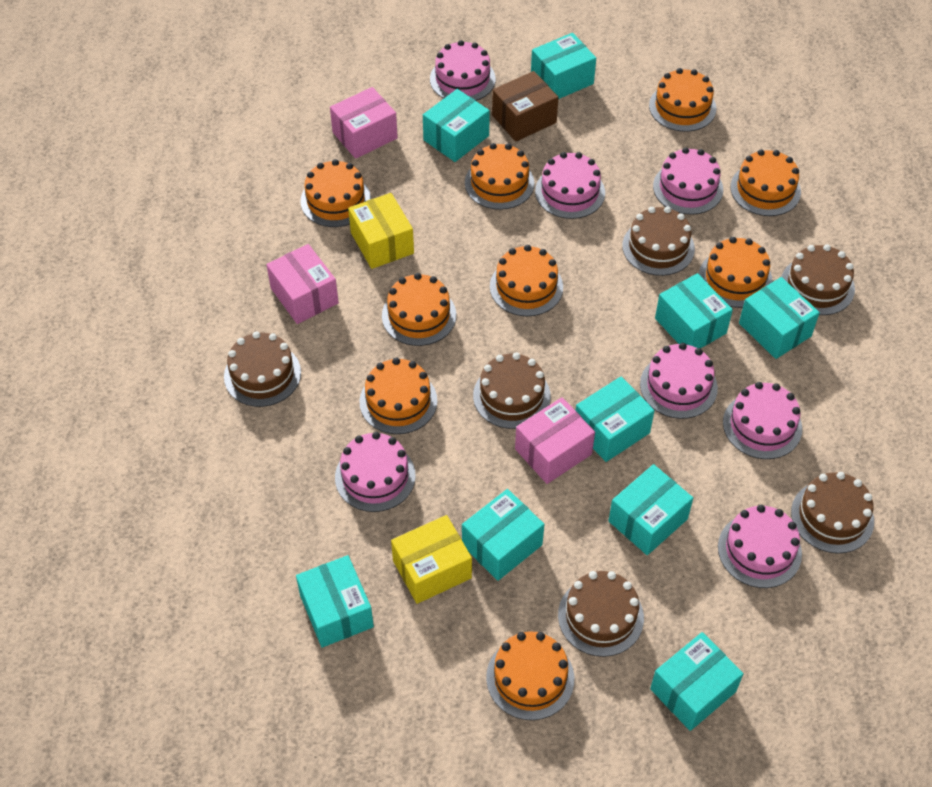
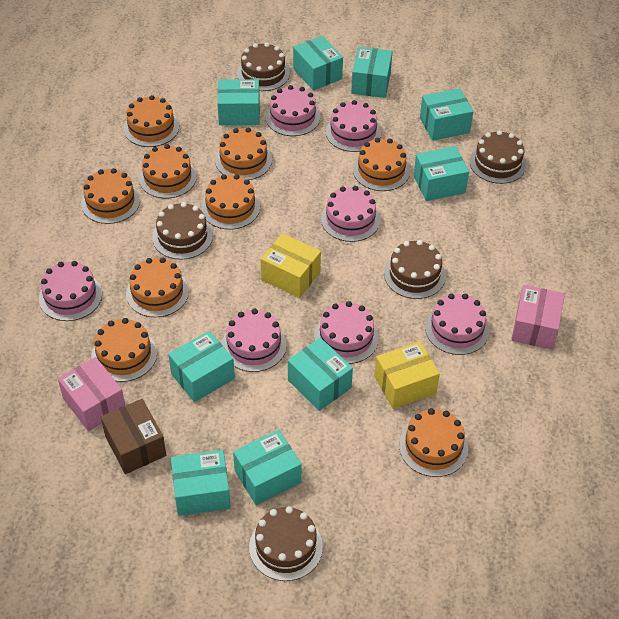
brown cake: 6 -> 5
pink box: 3 -> 2

